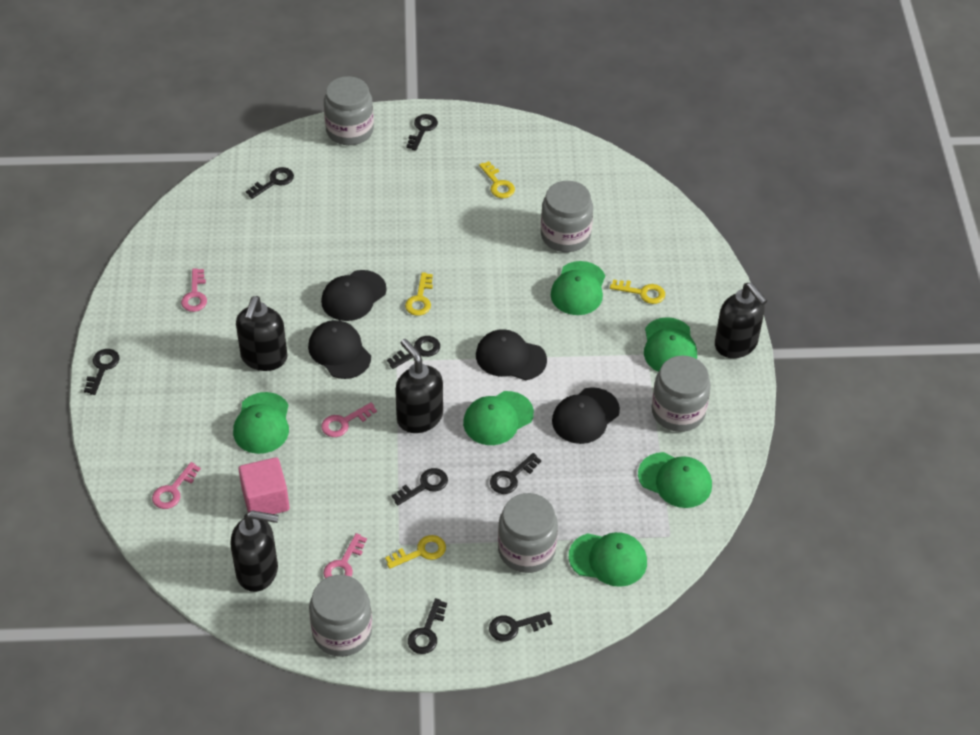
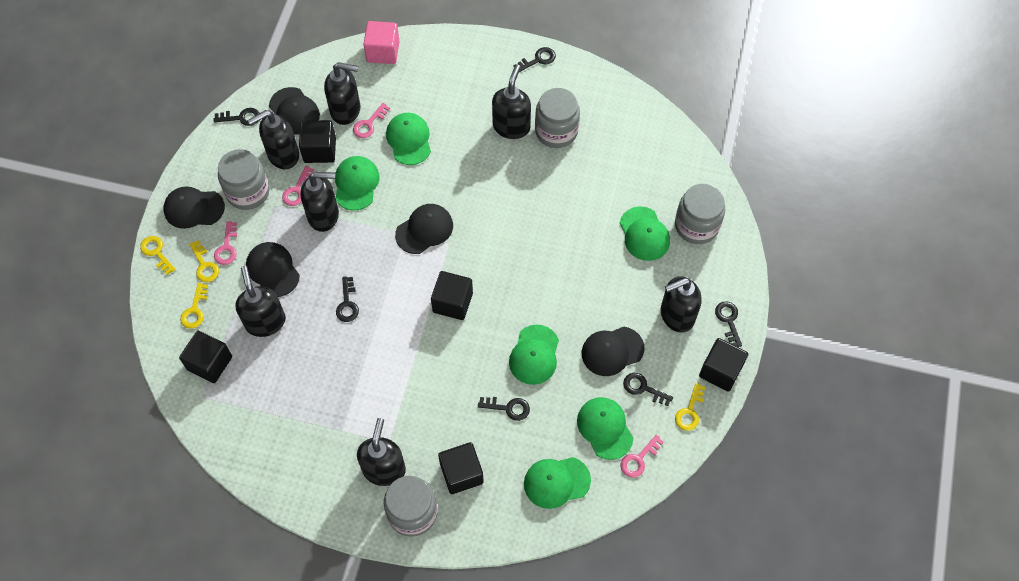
black cap: 4 -> 5
black cube: 0 -> 5
black key: 8 -> 6
black soap dispenser: 4 -> 7
grey jar: 5 -> 4

